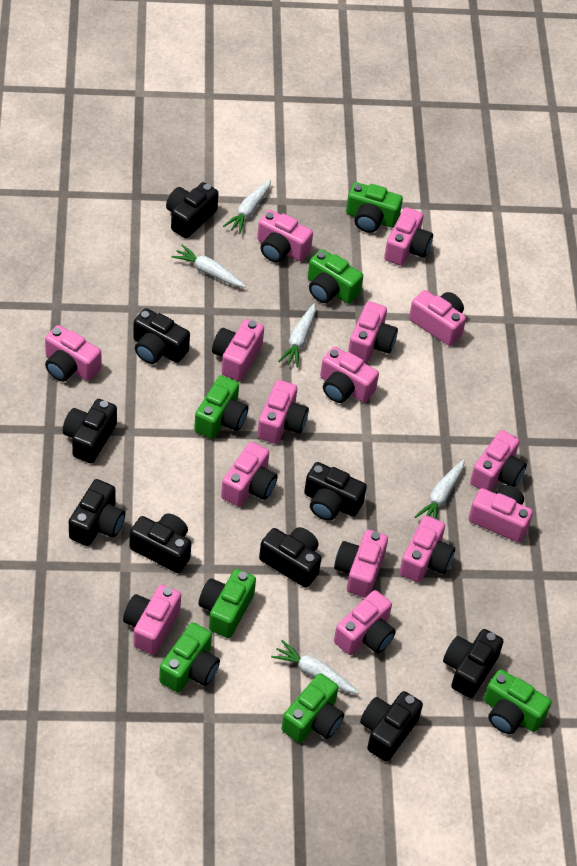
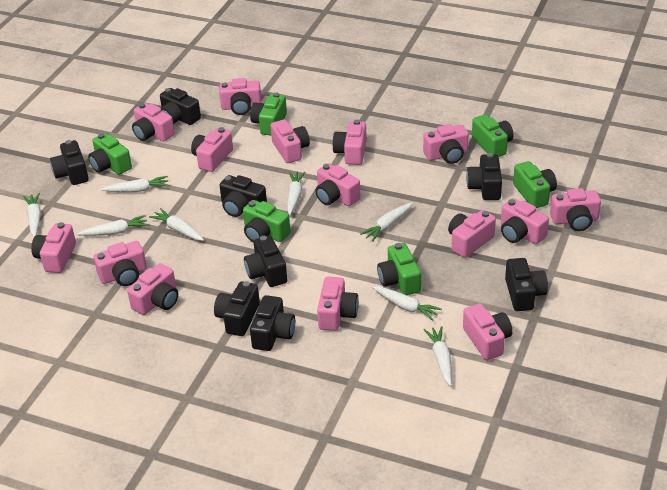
black camera: 9 -> 8
green camera: 7 -> 6
white carrot: 5 -> 8

